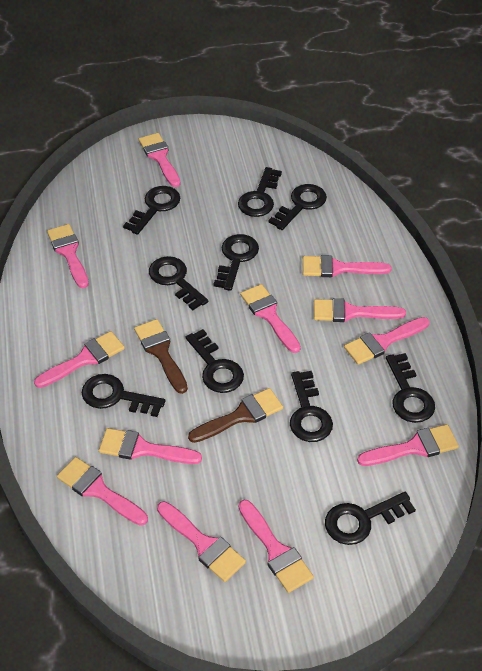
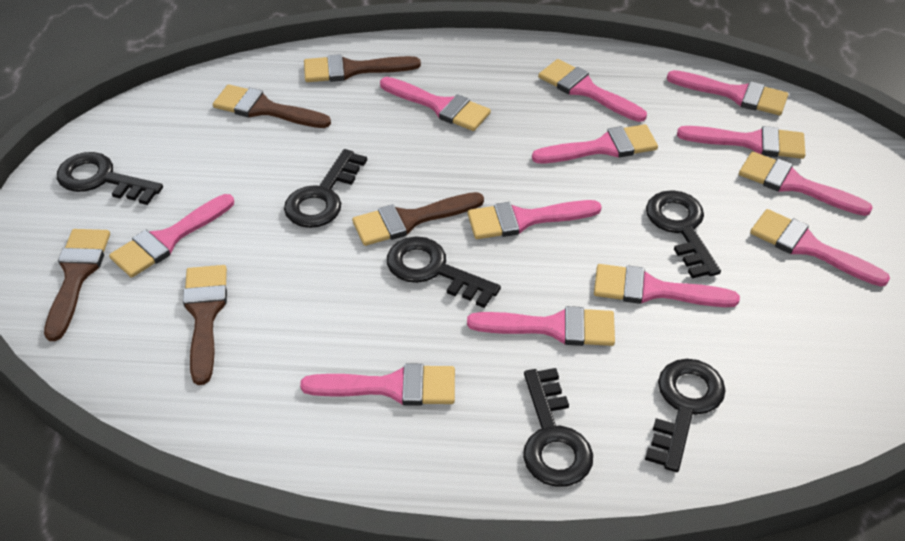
black key: 10 -> 6
brown brush: 2 -> 5

